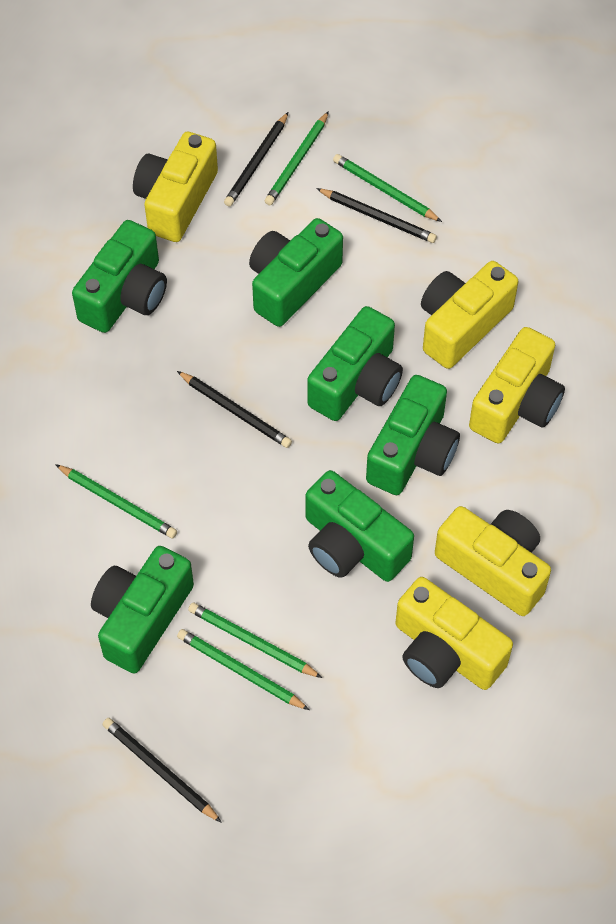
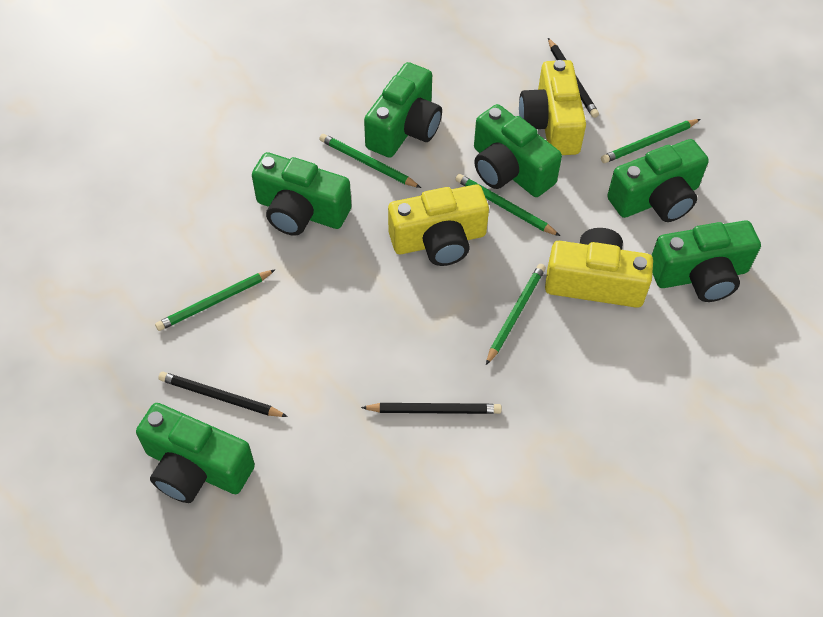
black pencil: 4 -> 3
yellow camera: 5 -> 3

